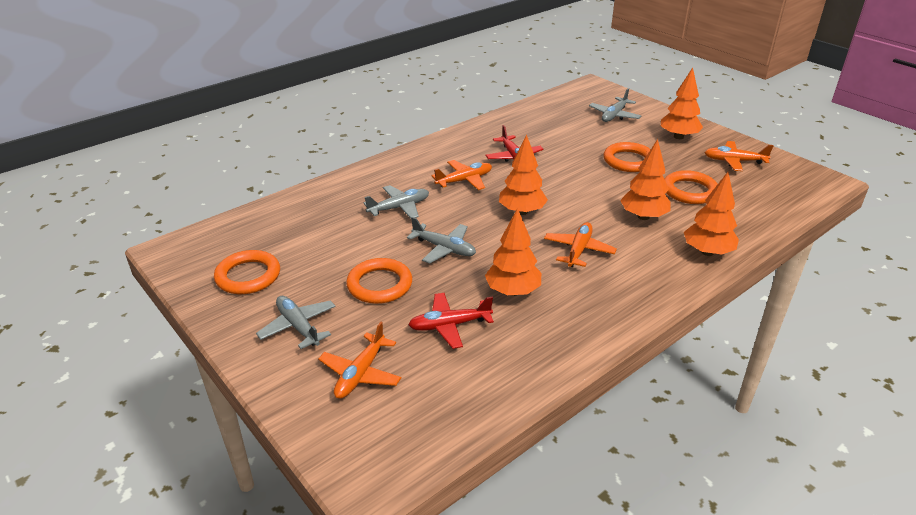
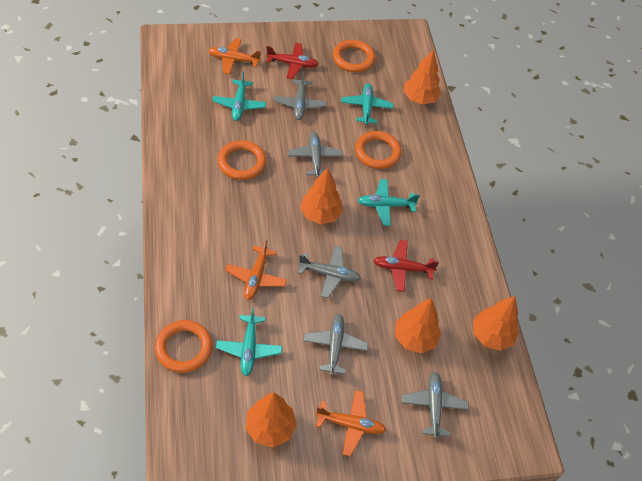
grey plane: 4 -> 5
orange plane: 4 -> 3
turquoise plane: 0 -> 4

